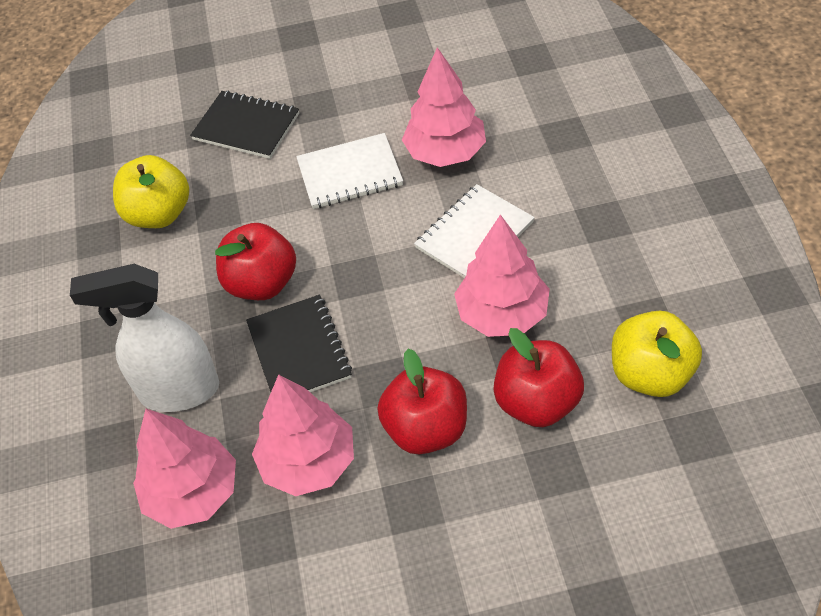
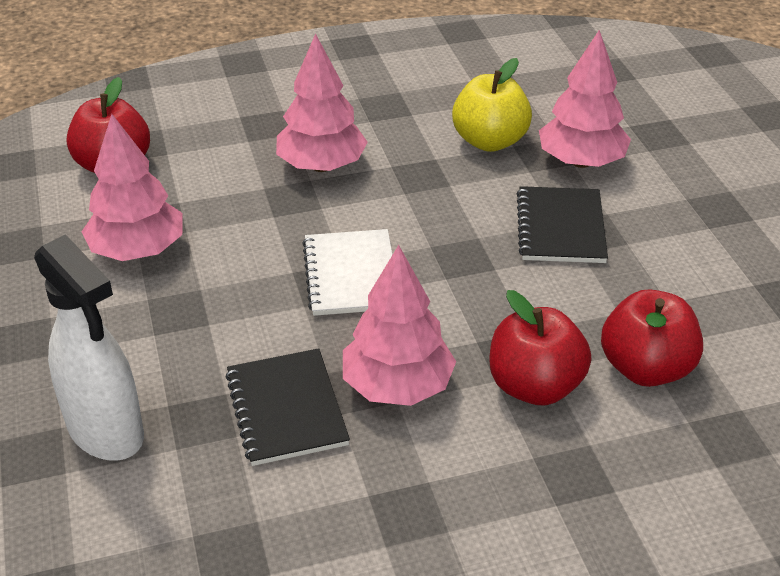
white notebook: 2 -> 1
yellow apple: 2 -> 1

